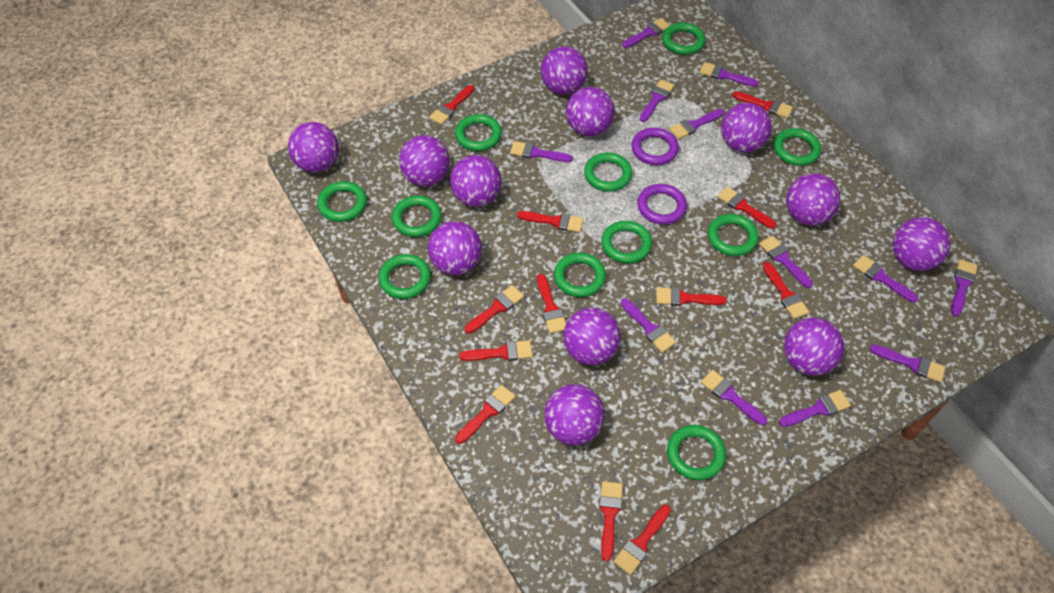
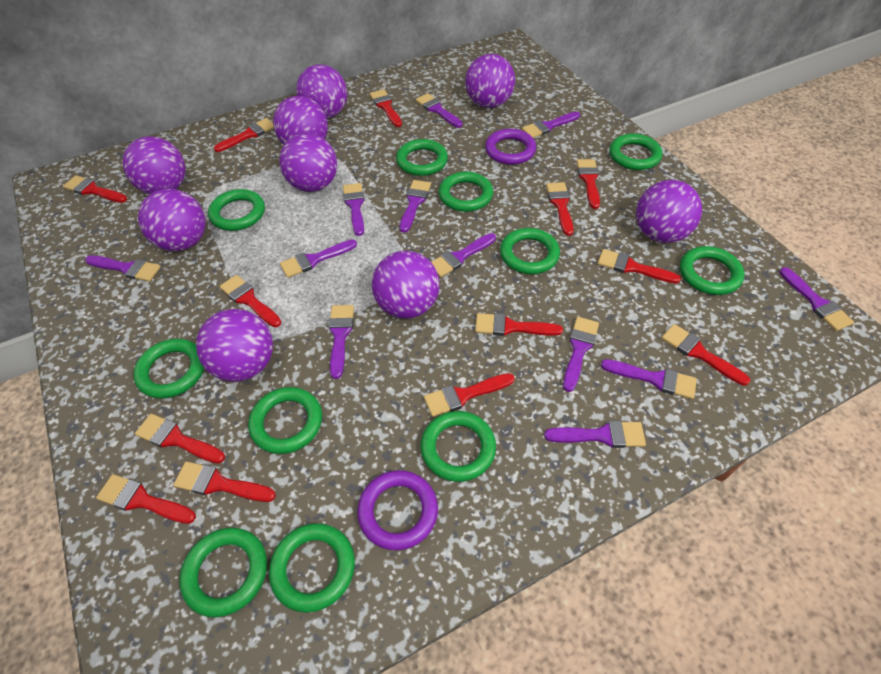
purple ball: 12 -> 9
red brush: 12 -> 13

